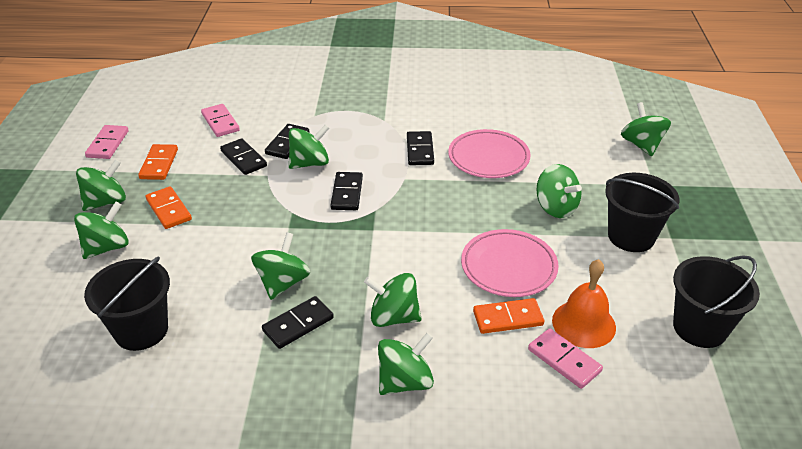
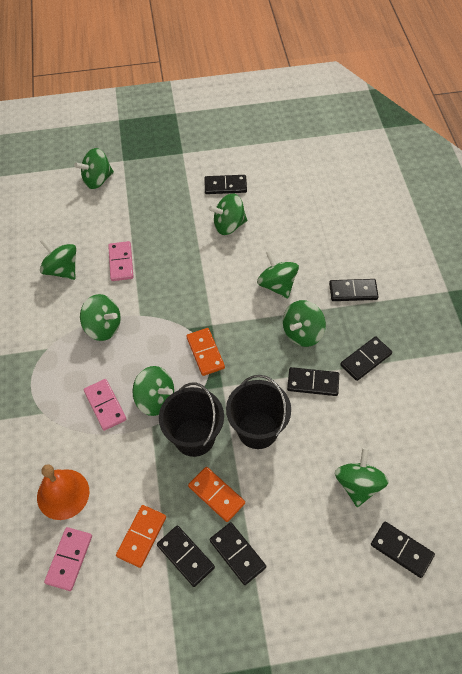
black bucket: 3 -> 2
black domino: 5 -> 7
pink plate: 2 -> 0

